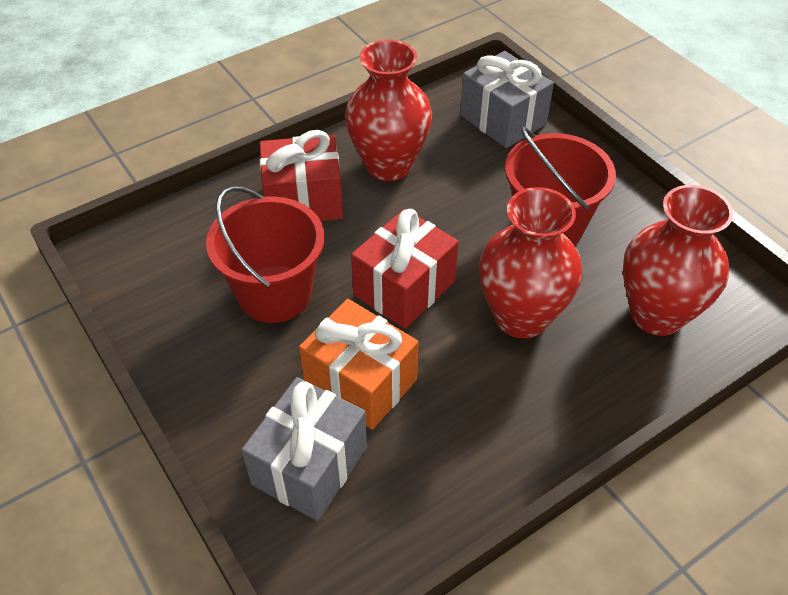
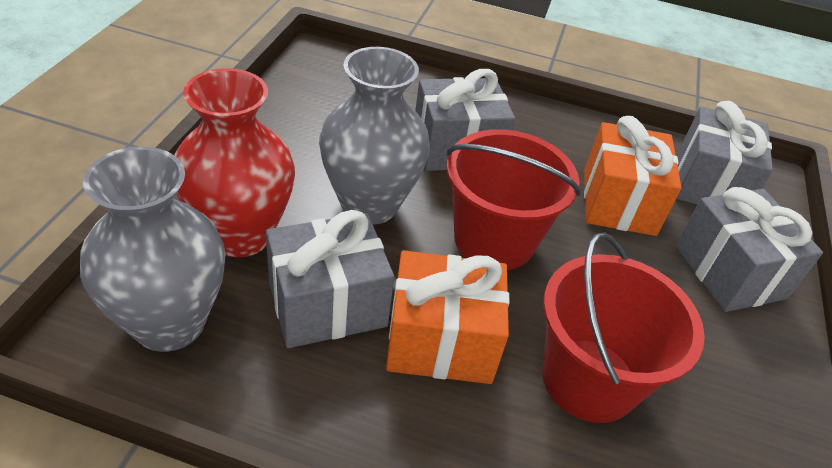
grey gift: 2 -> 4
grey vase: 0 -> 2
orange gift: 1 -> 2
red gift: 2 -> 0
red vase: 3 -> 1

